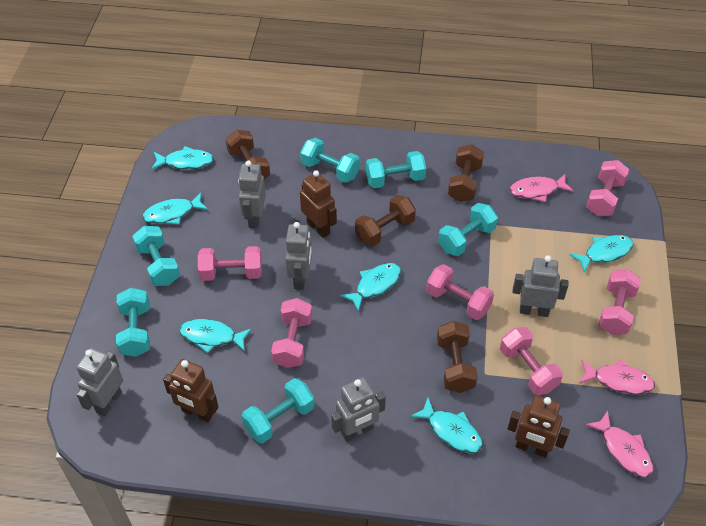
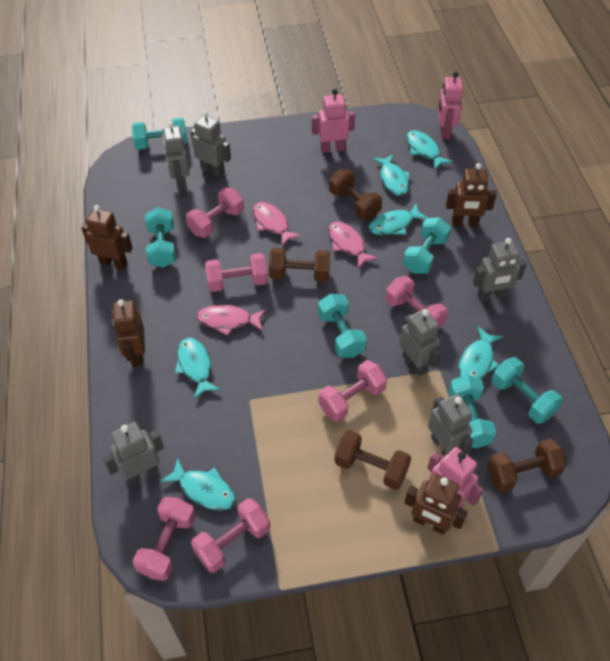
brown robot: 3 -> 4
grey robot: 5 -> 6
pink robot: 0 -> 3

